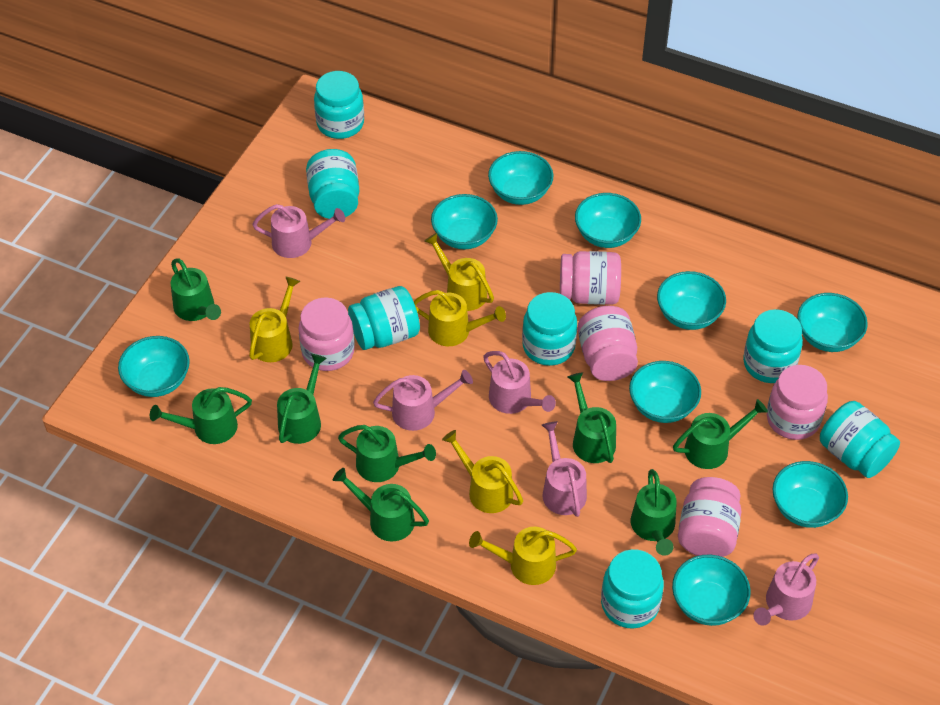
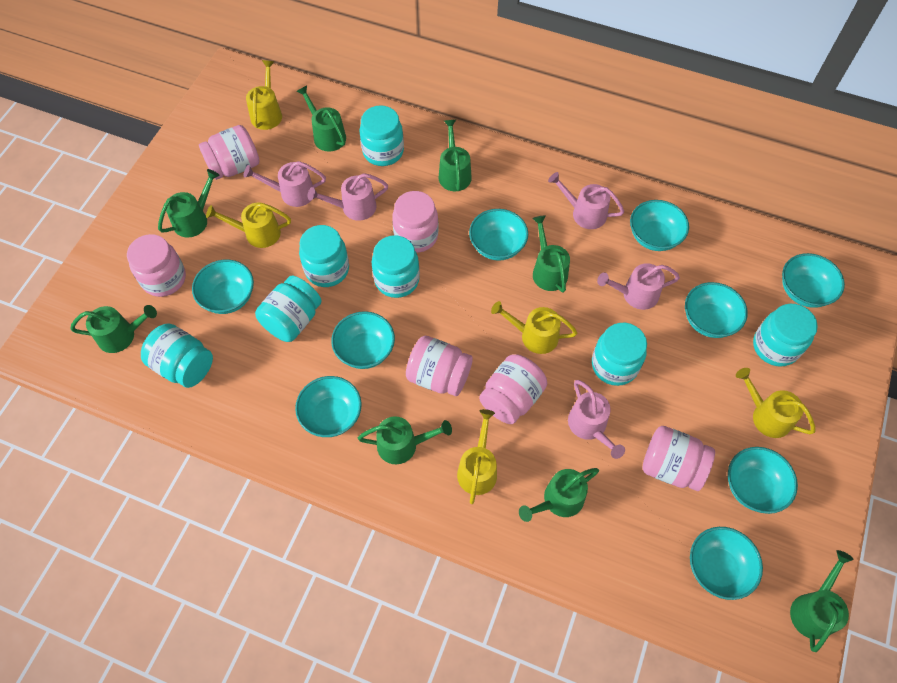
pink jar: 5 -> 6

